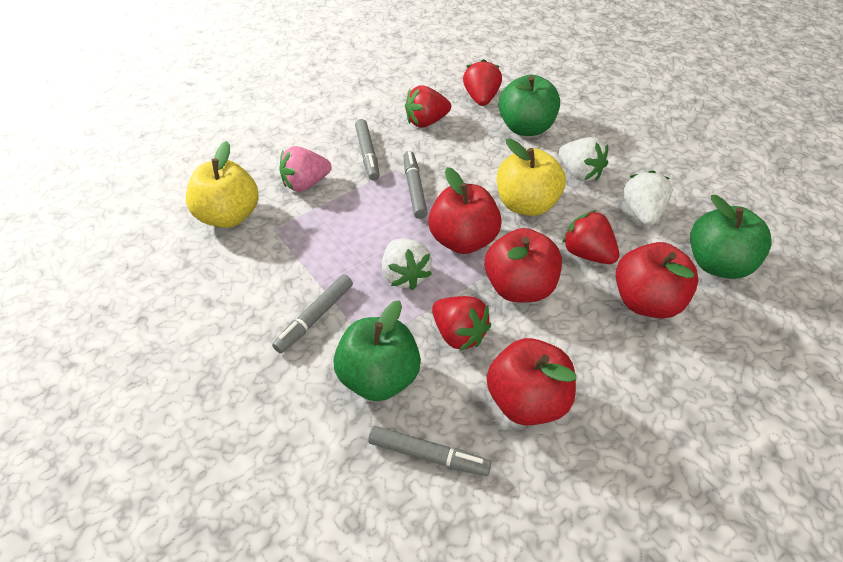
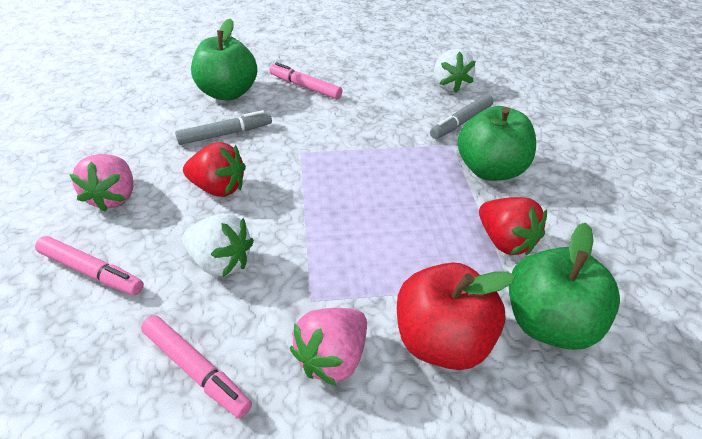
grey marker: 4 -> 2
pink marker: 0 -> 3
pink strawberry: 1 -> 2
red apple: 4 -> 1
red strawberry: 4 -> 2
white strawberry: 3 -> 2
yellow apple: 2 -> 0

